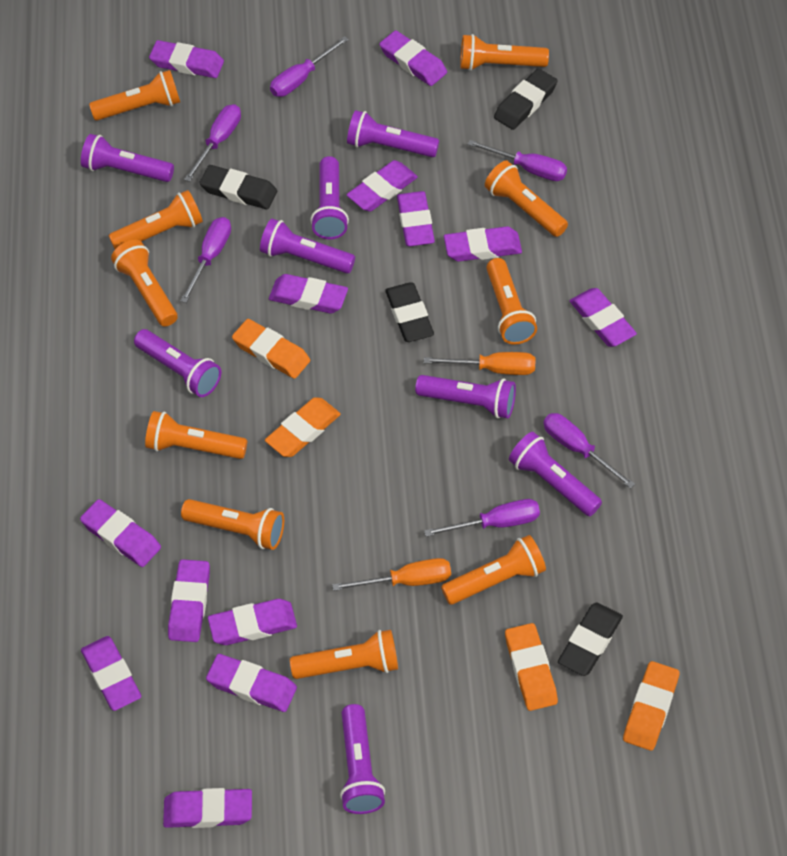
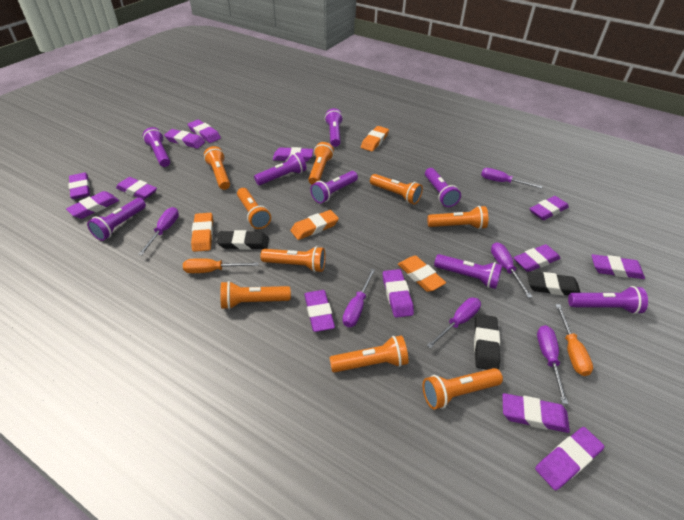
black eraser: 4 -> 3
orange flashlight: 10 -> 9

